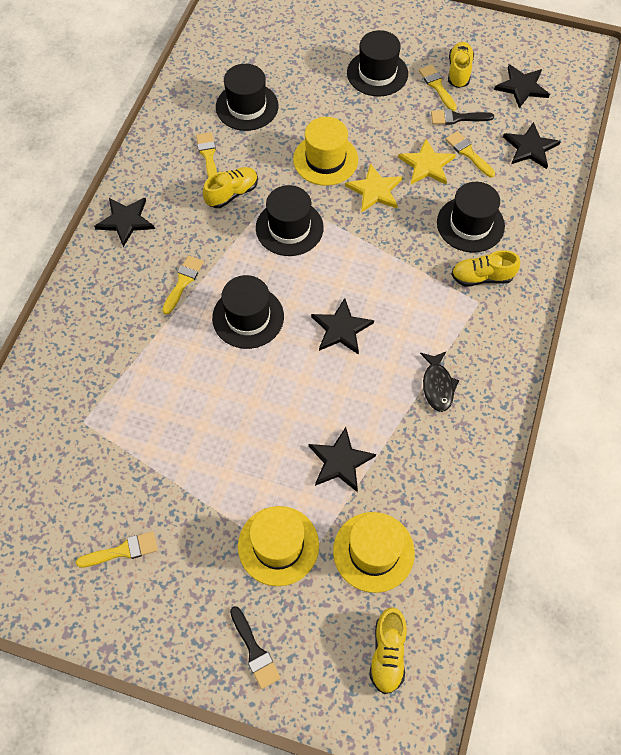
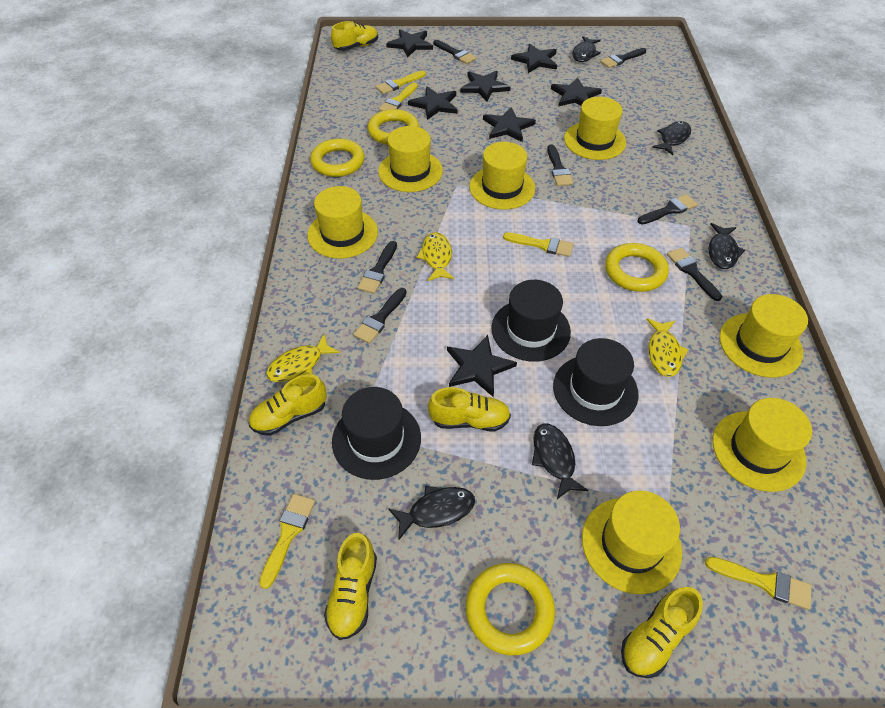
black brush: 2 -> 7
black fish: 1 -> 5
black hat: 5 -> 3
black star: 5 -> 7
yellow fish: 0 -> 3
yellow hat: 3 -> 7
yellow ring: 0 -> 4
yellow shoe: 4 -> 5
yellow star: 2 -> 0

